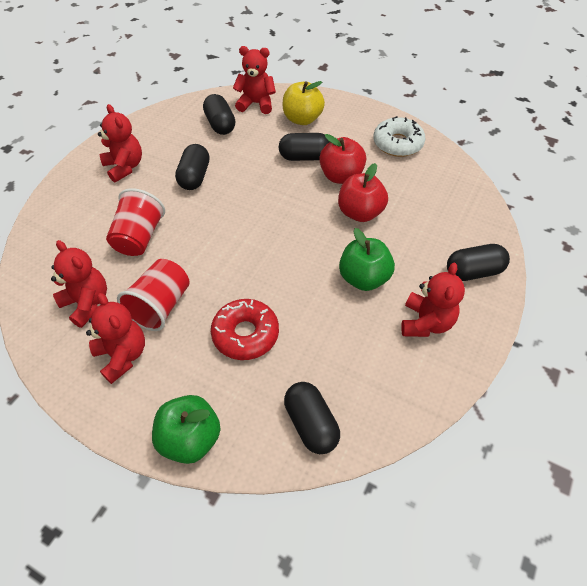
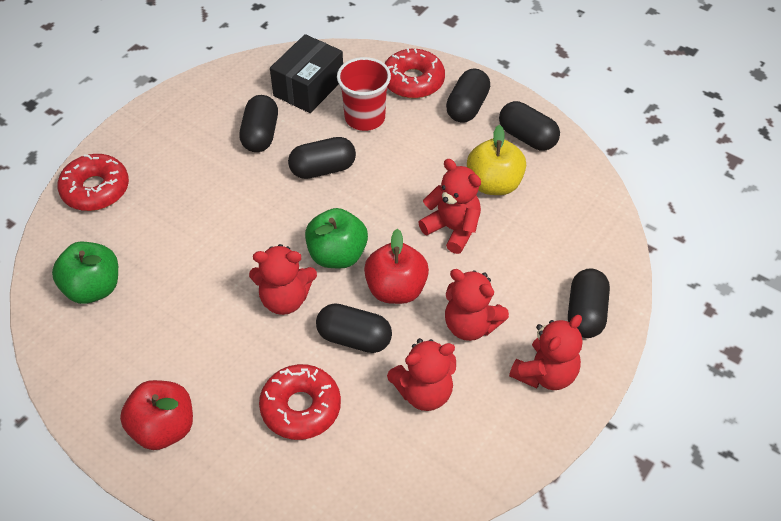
black box: 0 -> 1
black capsule: 5 -> 6
red cup: 2 -> 1
red donut: 1 -> 3
white donut: 1 -> 0

